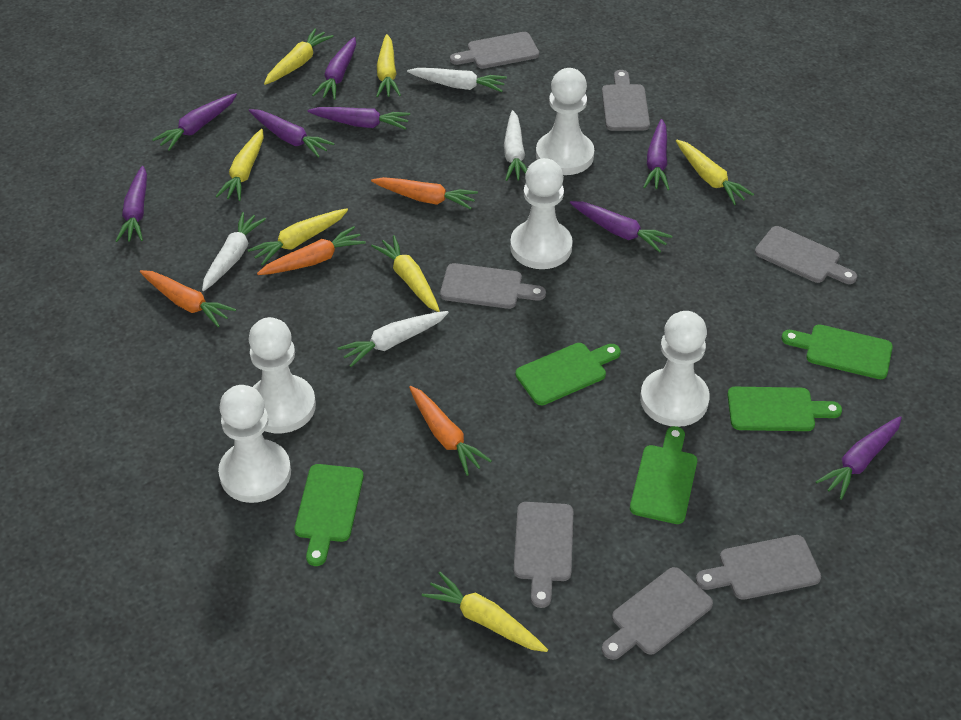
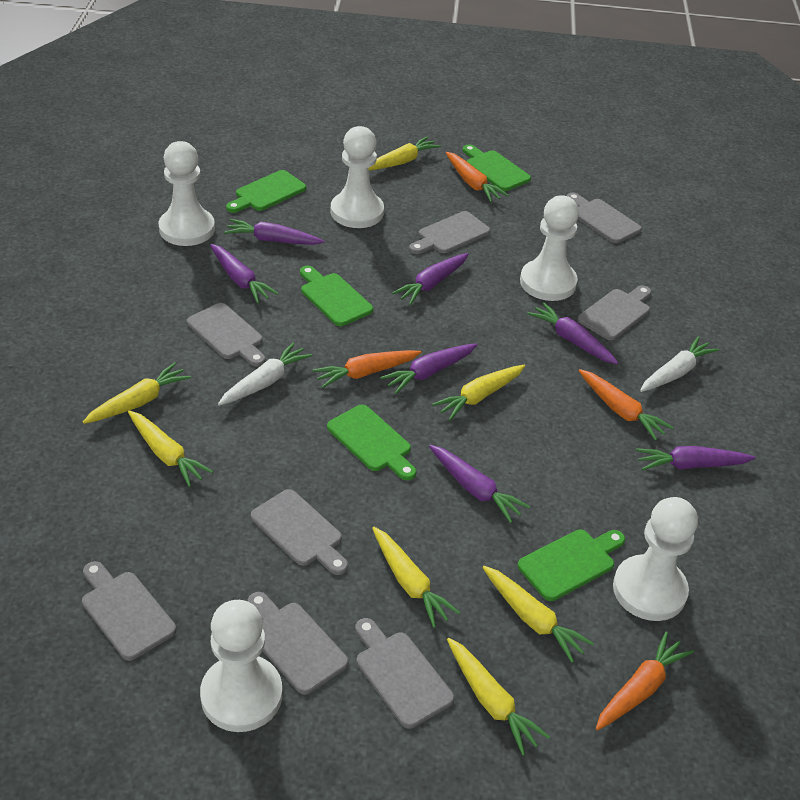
grey cutting board: 7 -> 8
purple carrot: 8 -> 7
white carrot: 4 -> 2

